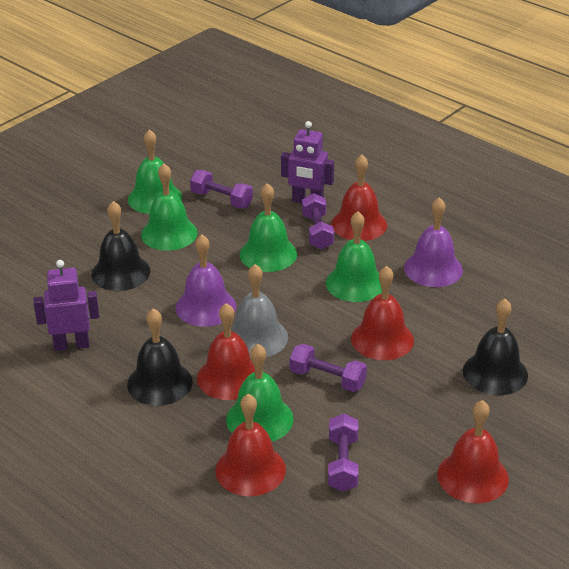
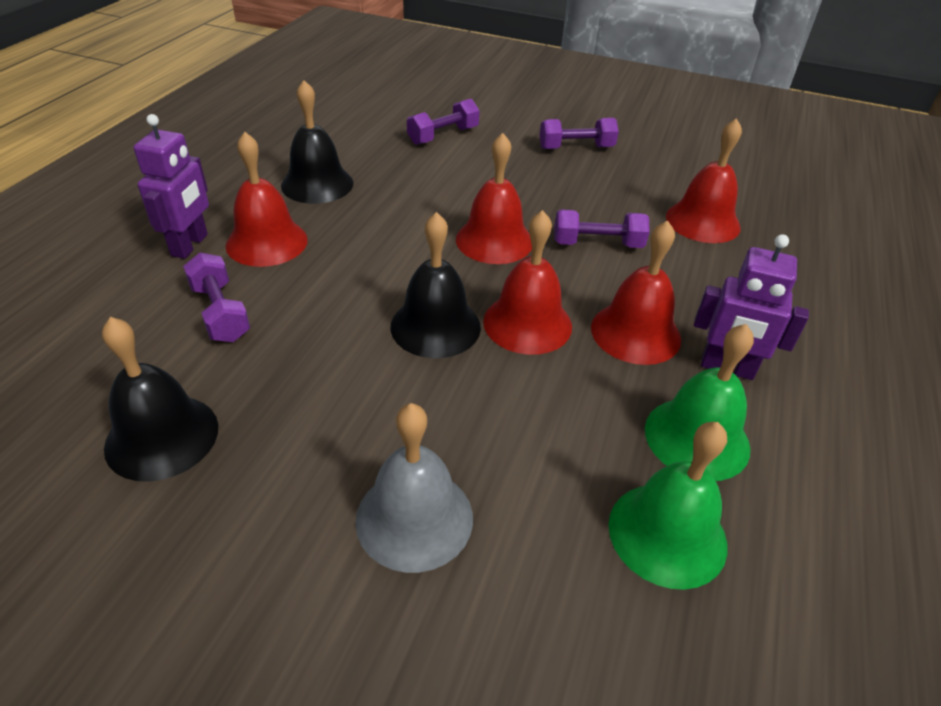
green bell: 5 -> 2
purple bell: 2 -> 0

